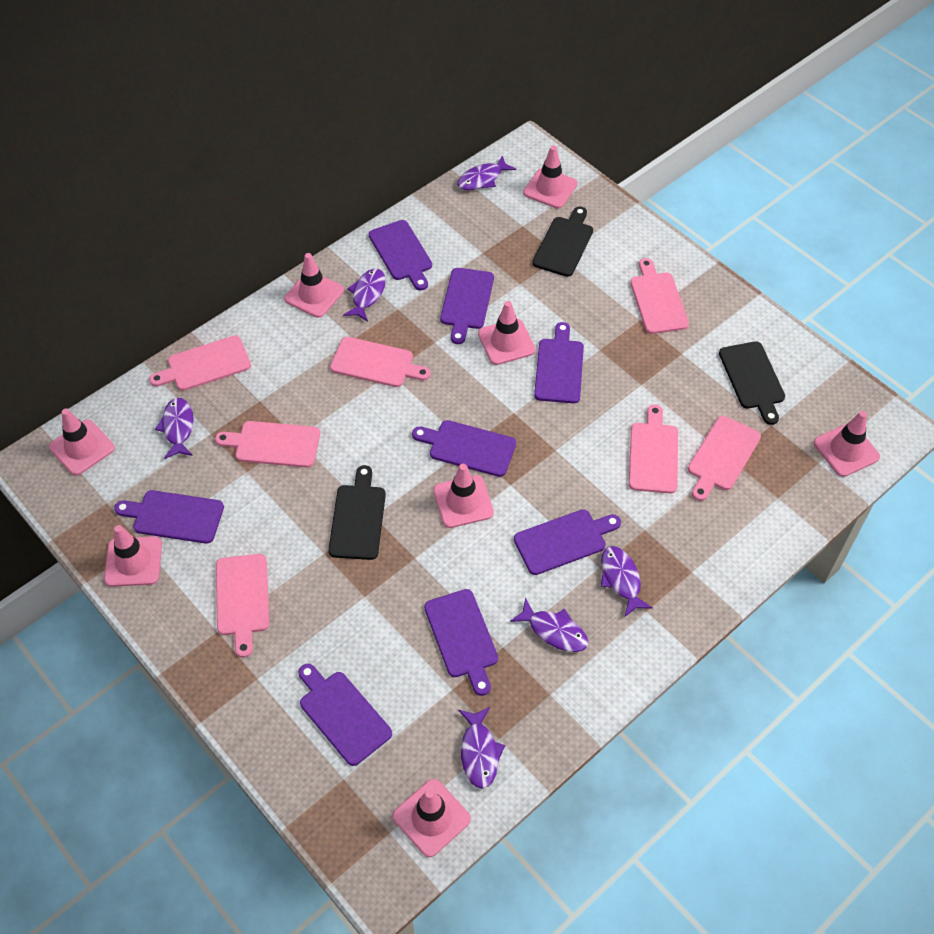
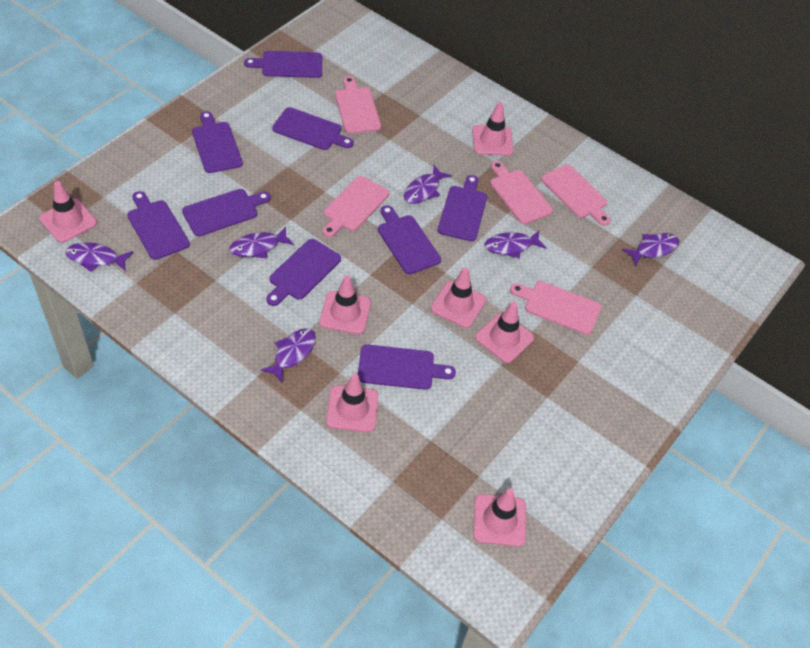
black cutting board: 3 -> 0
pink cutting board: 7 -> 5
pink traffic cone: 8 -> 7
purple cutting board: 8 -> 9

